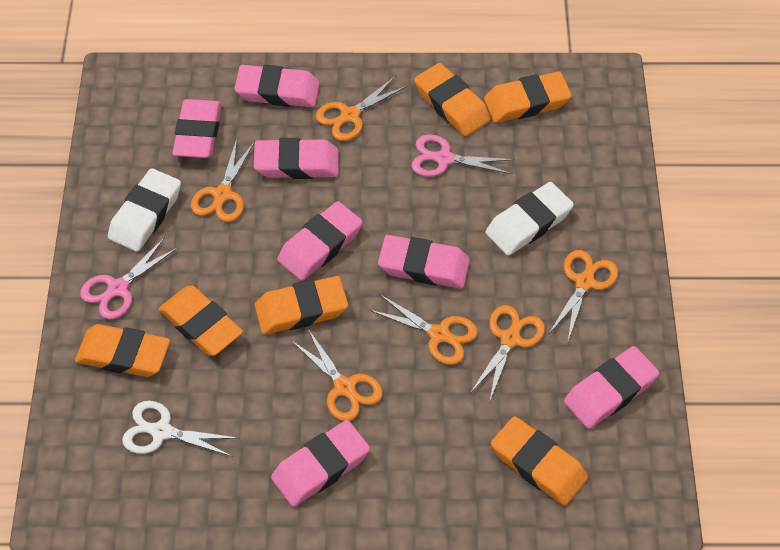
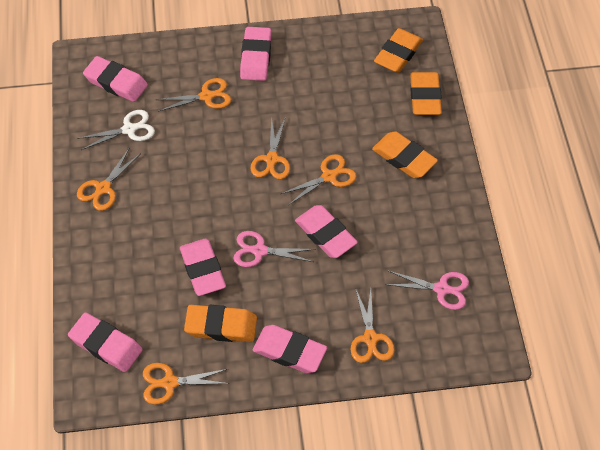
orange eraser: 6 -> 4
pink eraser: 7 -> 6
white eraser: 2 -> 0

